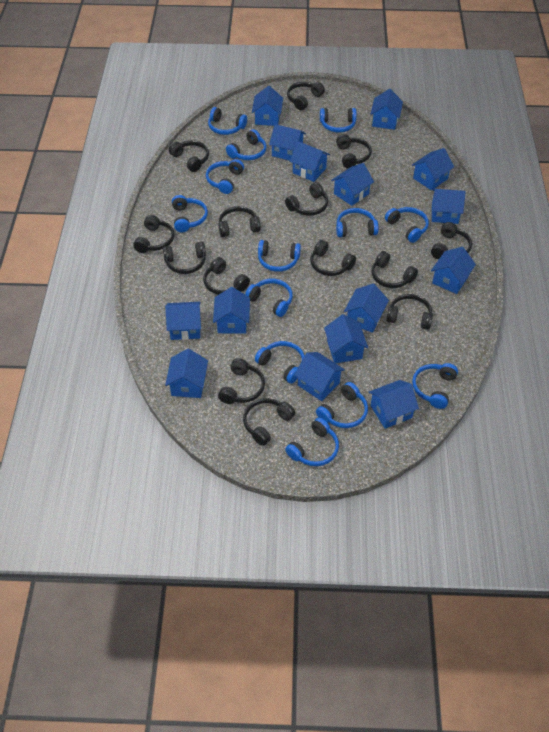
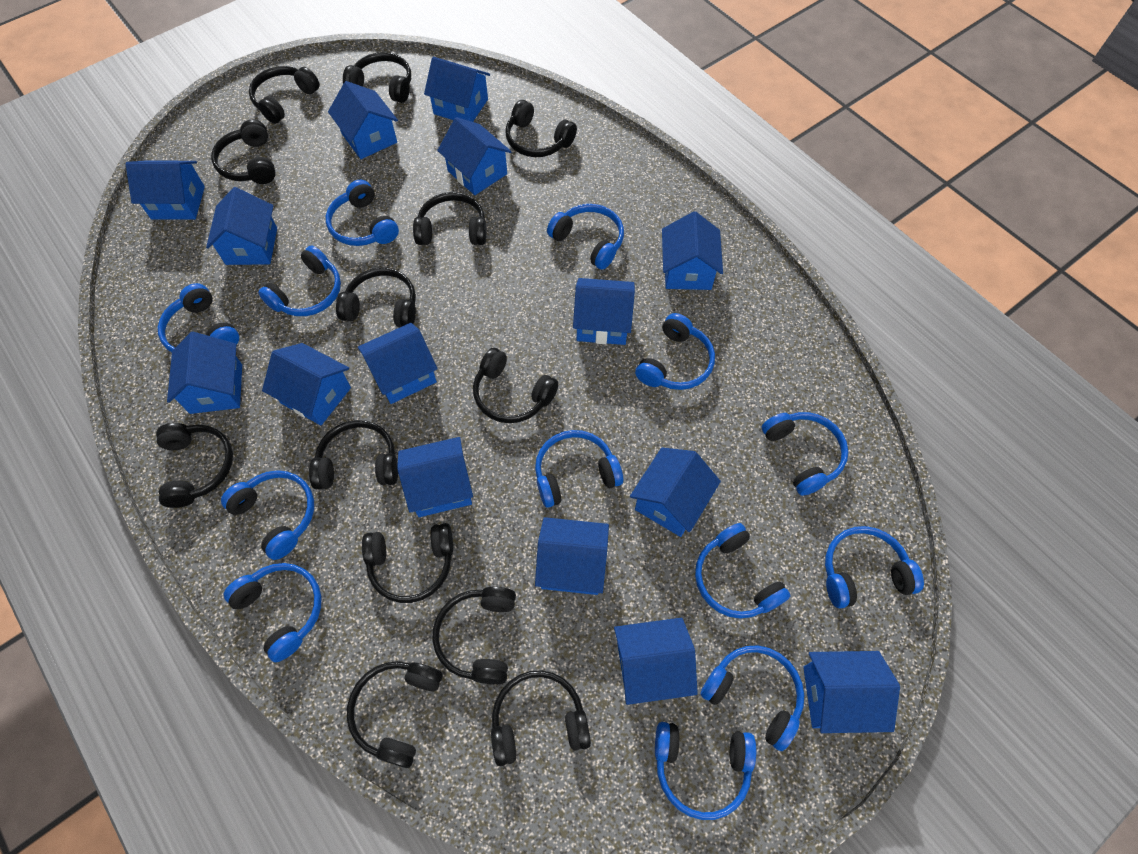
black headphones: 14 -> 13

